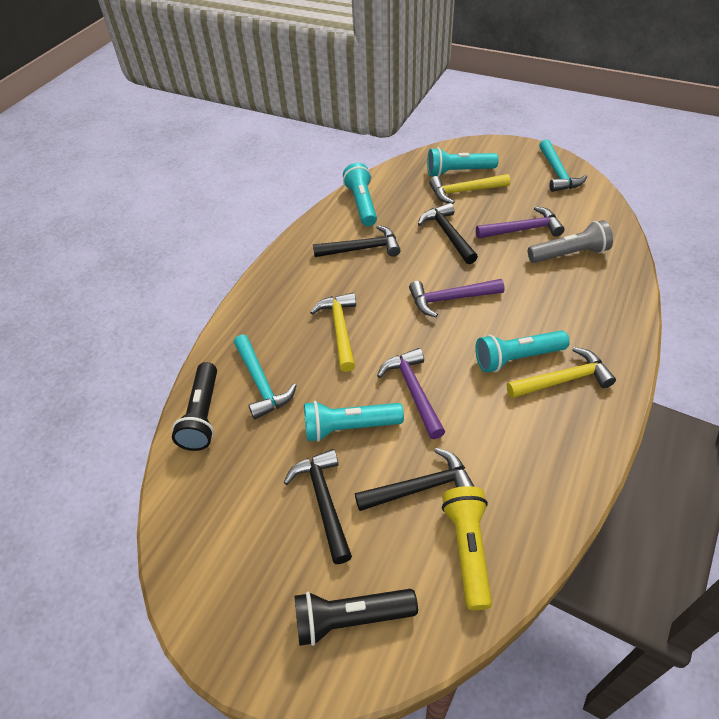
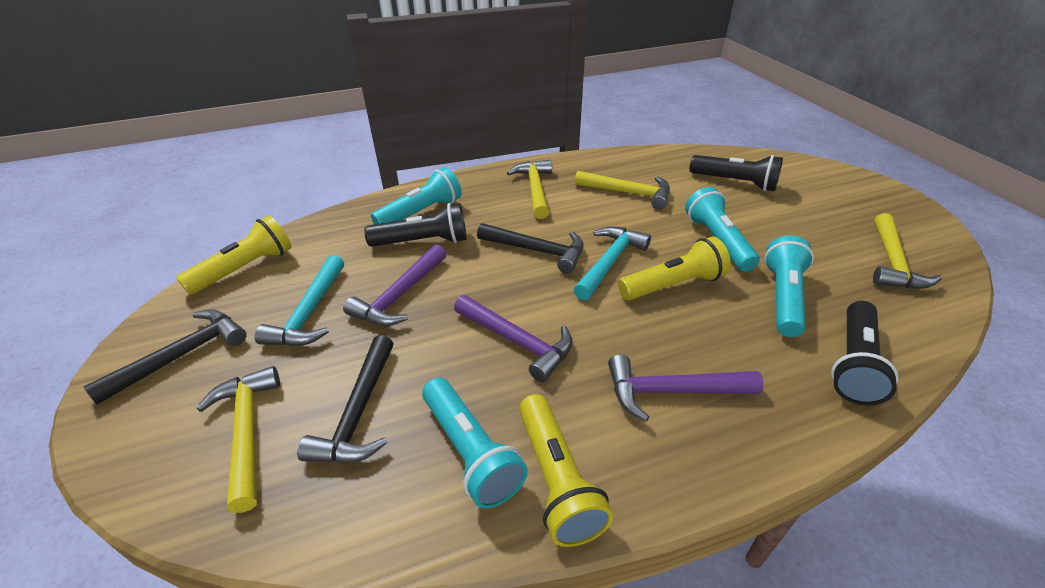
black flashlight: 2 -> 3
black hammer: 4 -> 3
grey flashlight: 1 -> 0
yellow flashlight: 1 -> 3
yellow hammer: 3 -> 4

